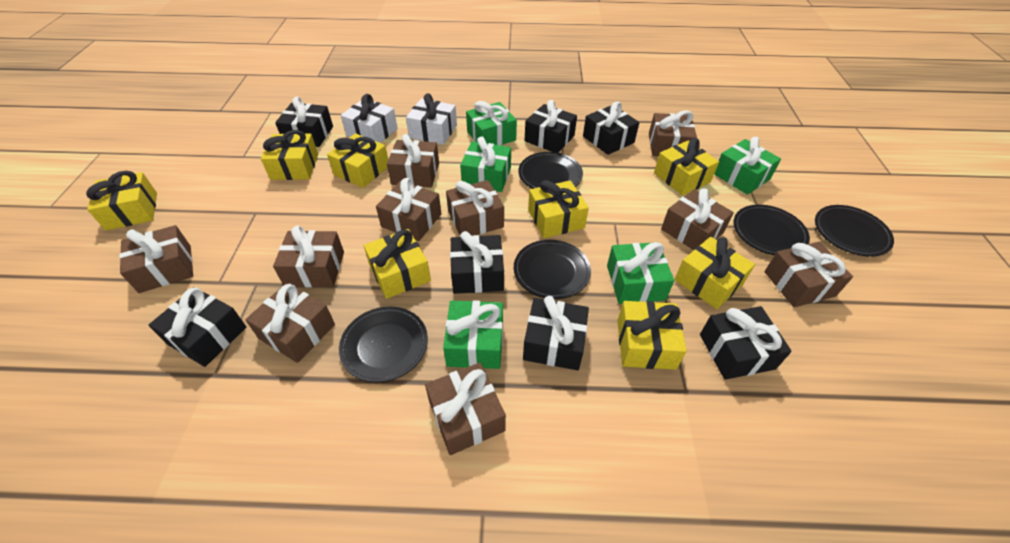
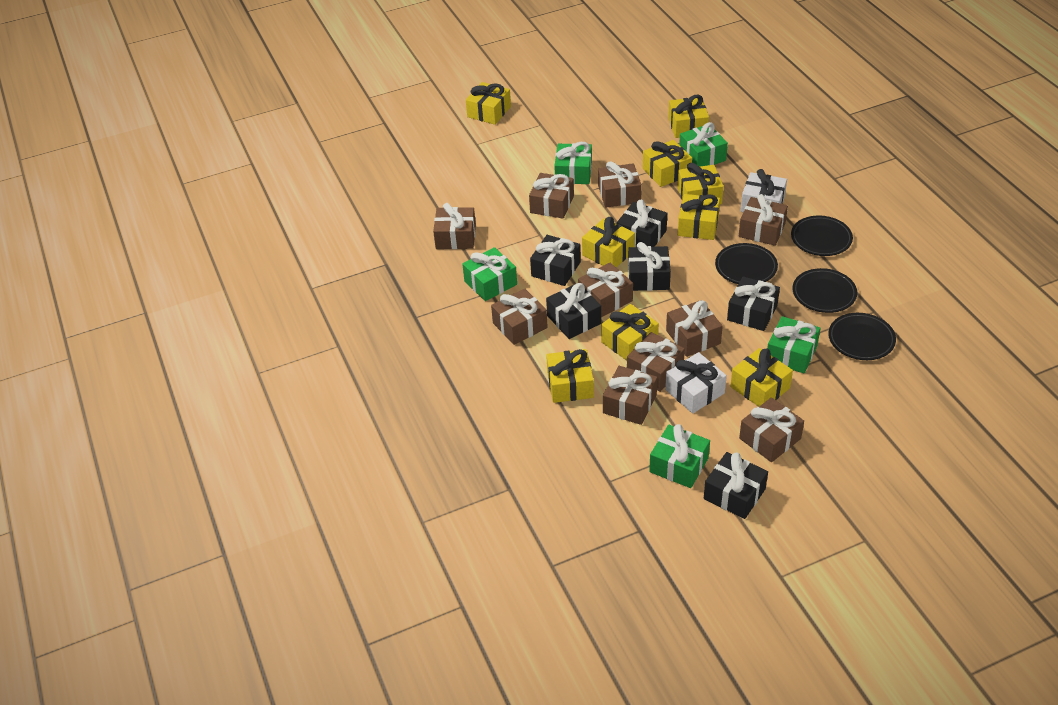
black gift: 7 -> 6
black plate: 5 -> 4
yellow gift: 8 -> 9

